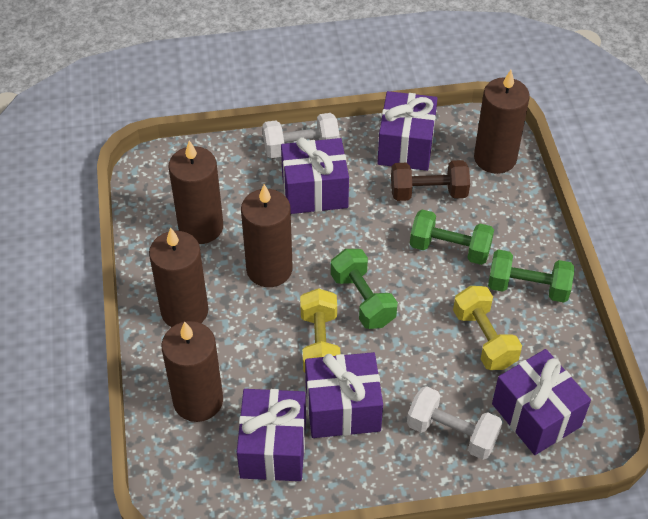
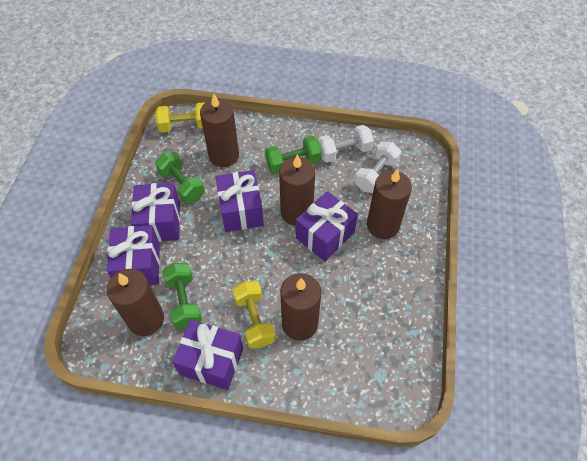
brown dumbbell: 1 -> 0

